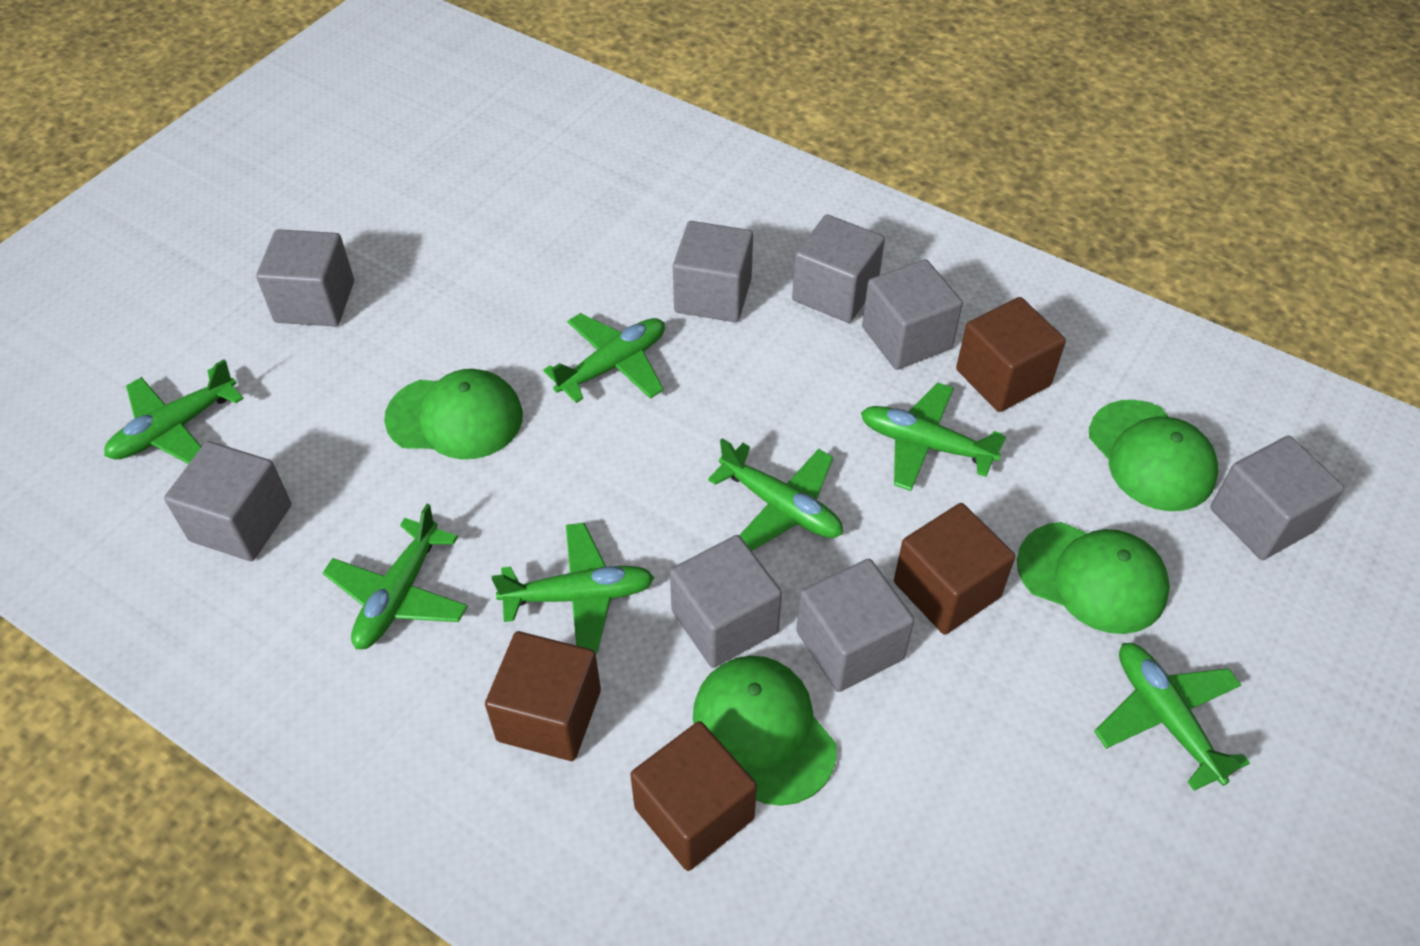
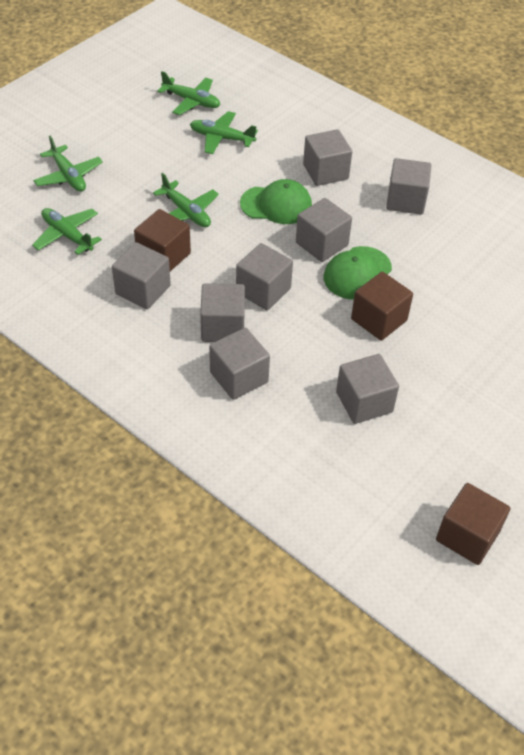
brown cube: 4 -> 3
green cap: 4 -> 2
green plane: 7 -> 5

